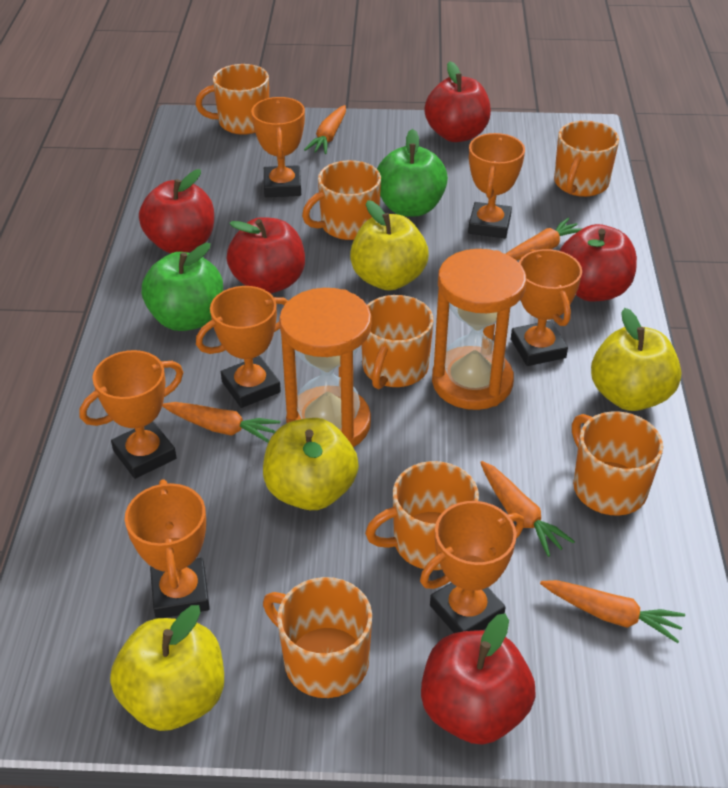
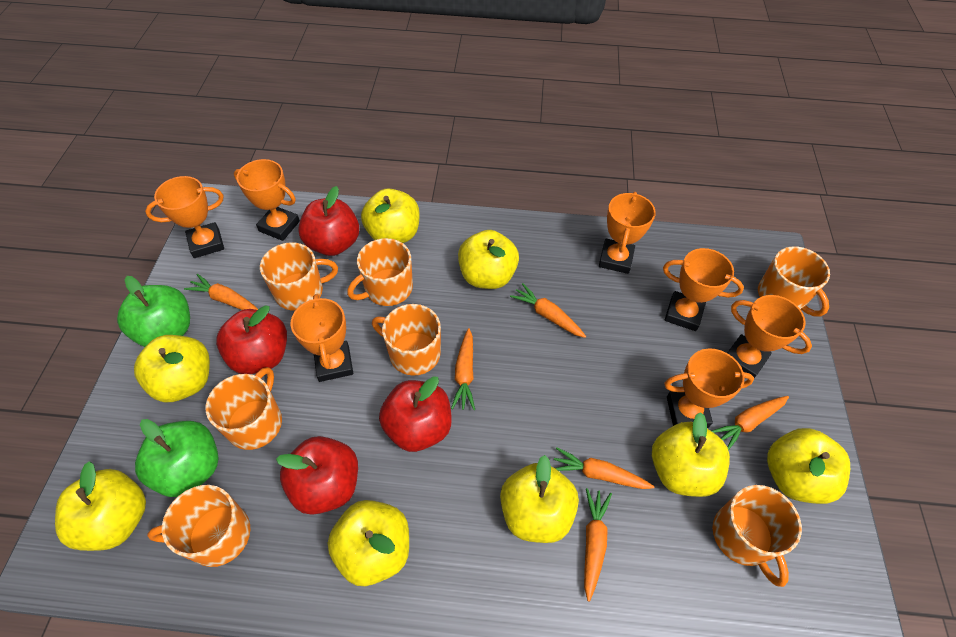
orange carrot: 5 -> 6
orange hourglass: 2 -> 0
red apple: 5 -> 4
yellow apple: 4 -> 8

